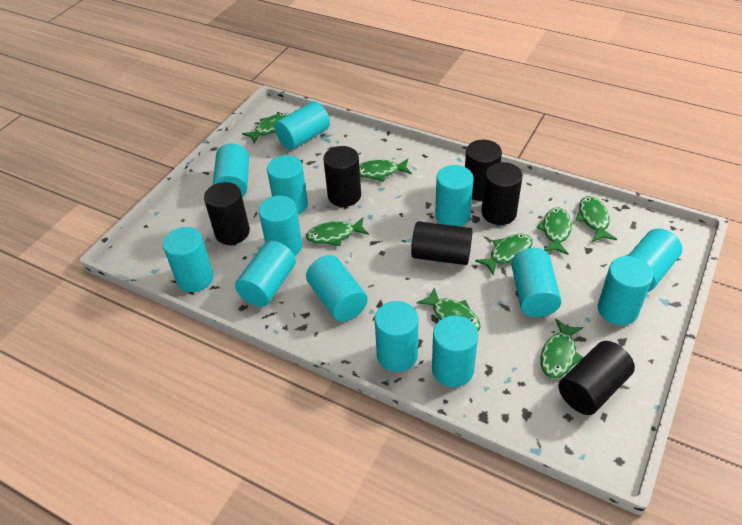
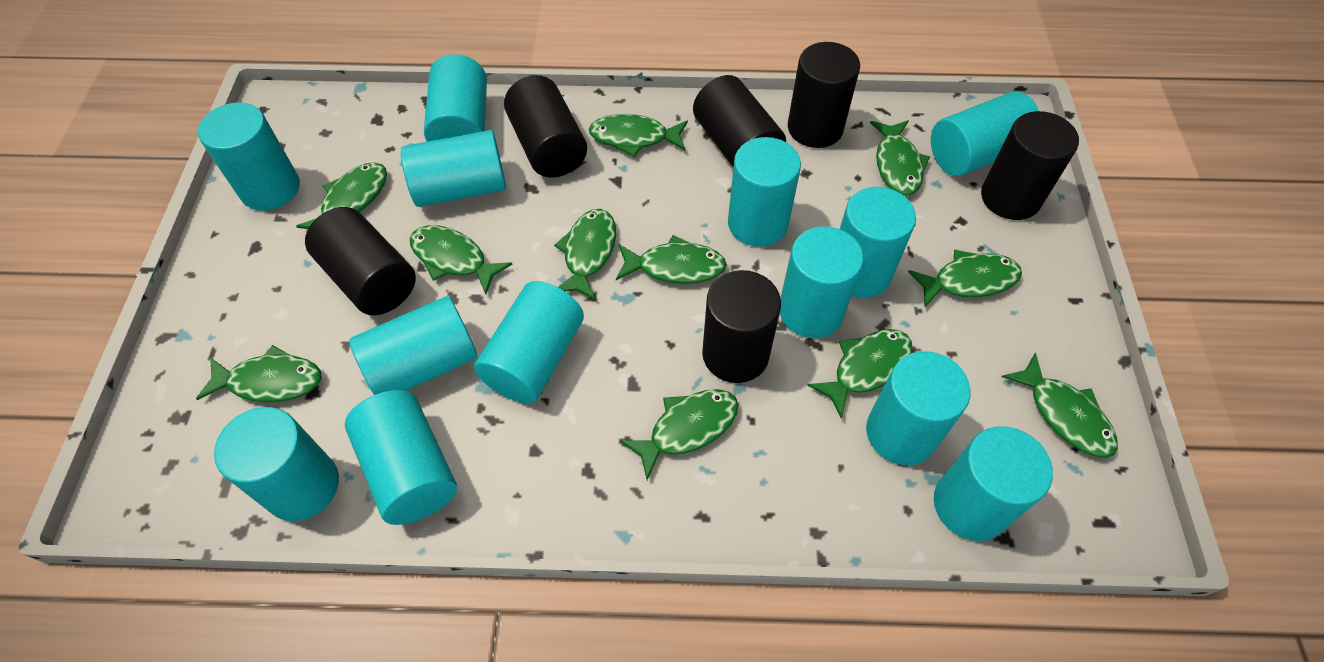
green fish: 8 -> 11

